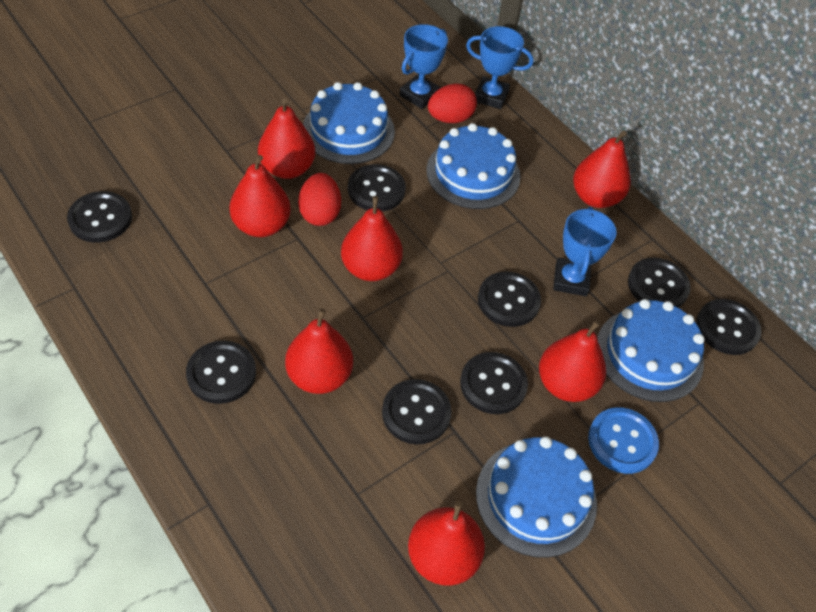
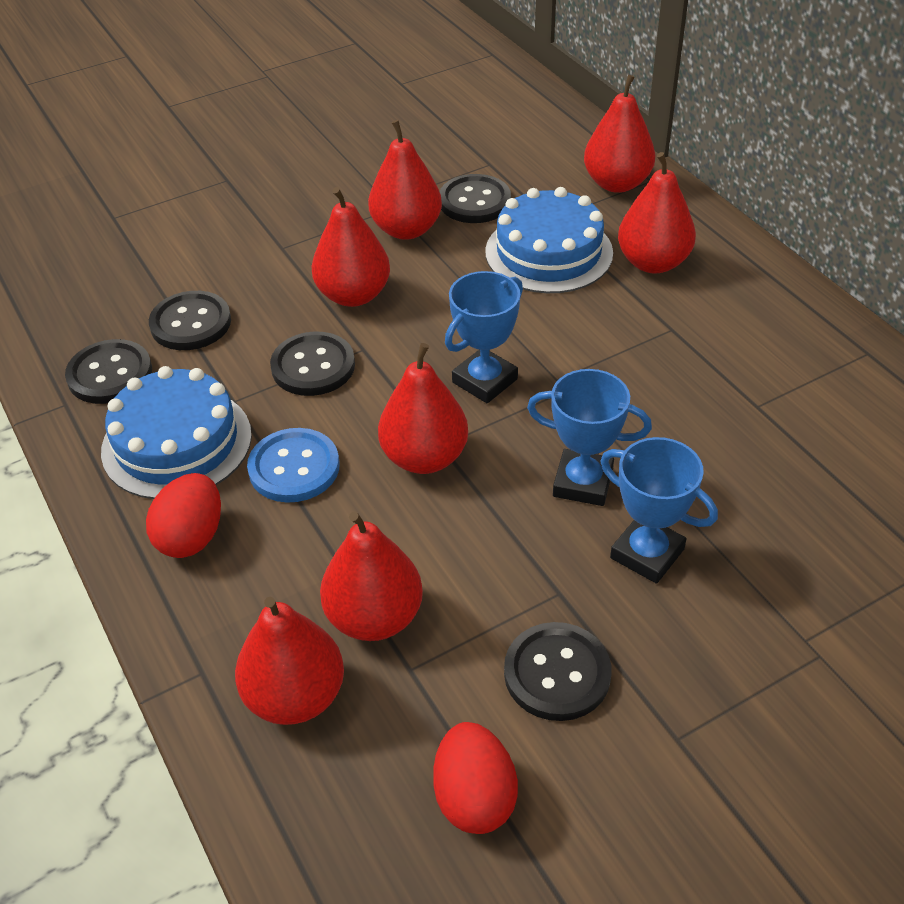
black button: 8 -> 5
blue cake: 4 -> 2

